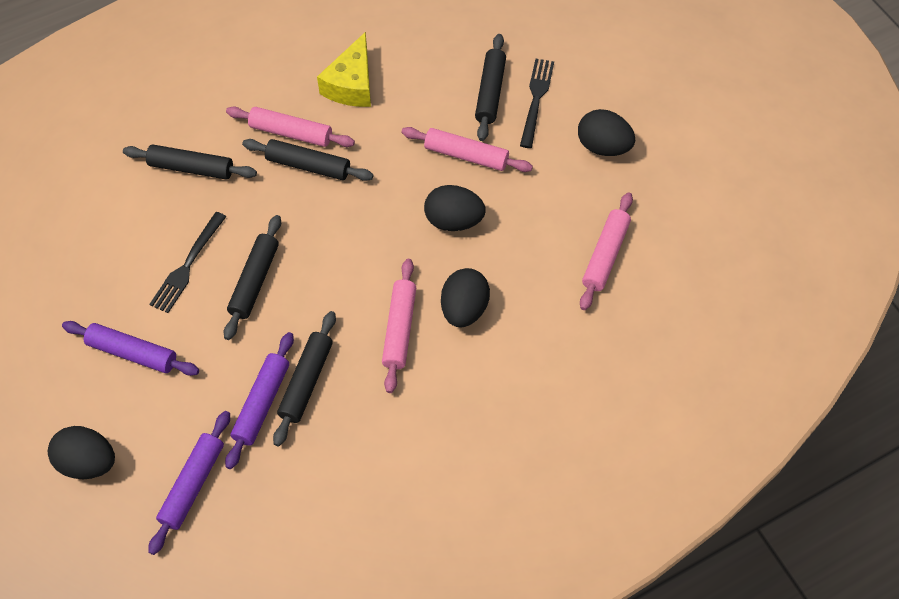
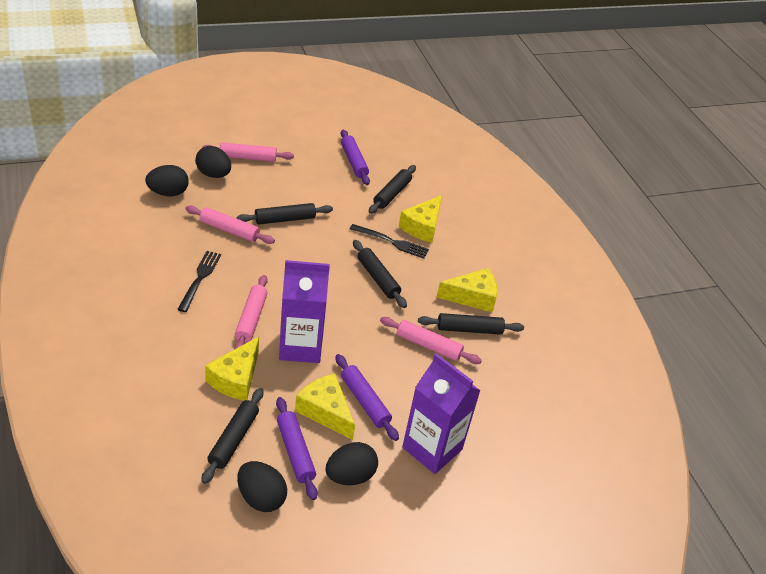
purple carton: 0 -> 2
yellow cheese: 1 -> 4

